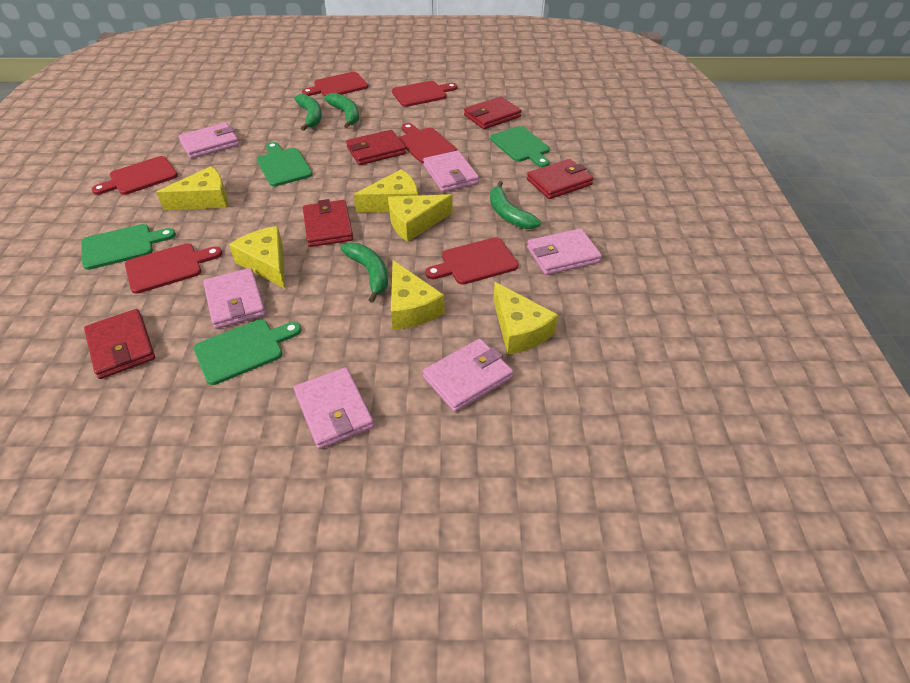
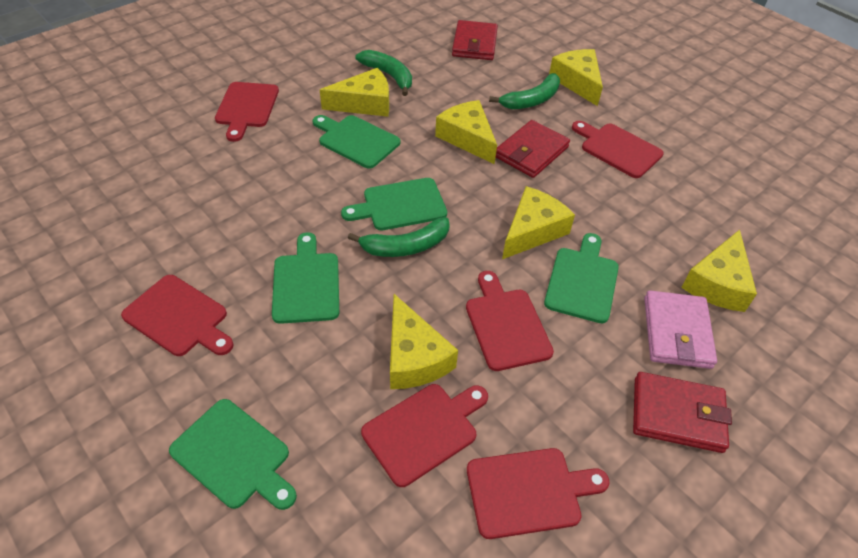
green banana: 4 -> 3
green cutting board: 4 -> 5
pink wallet: 6 -> 1
red wallet: 5 -> 3

